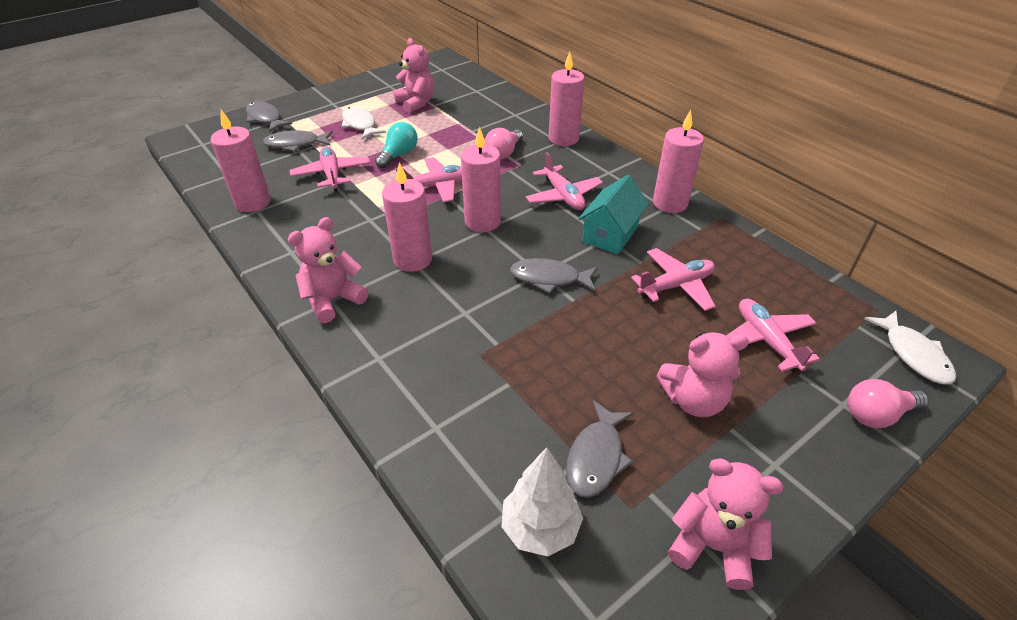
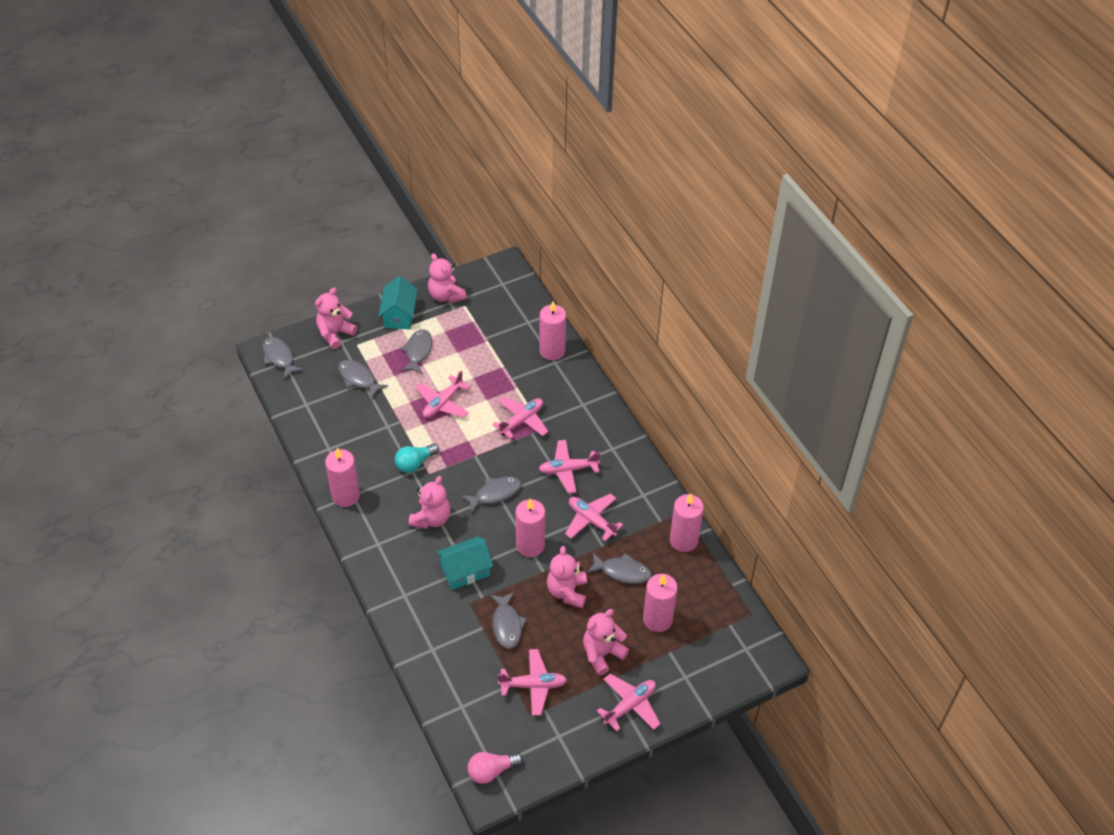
grey fish: 4 -> 6
pink light bulb: 2 -> 1
pink plane: 5 -> 6
pink teddy bear: 4 -> 5
turquoise house: 1 -> 2
white fish: 2 -> 0
white tree: 1 -> 0

